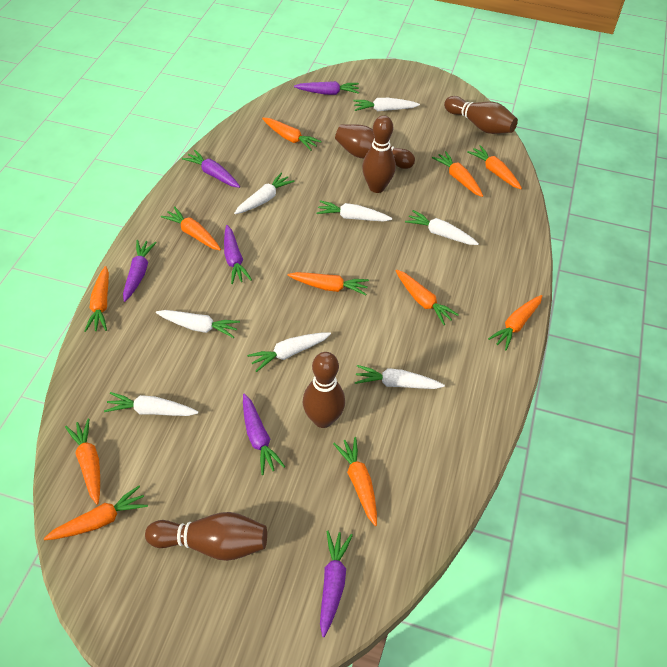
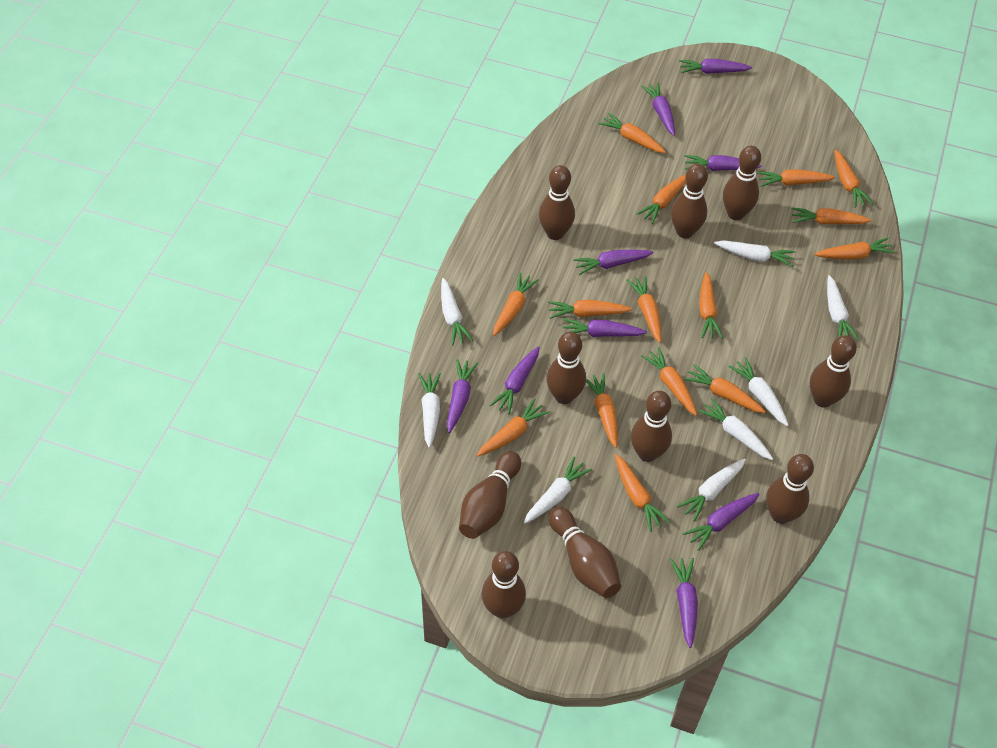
brown bowling pin: 5 -> 10
orange carrot: 11 -> 15
purple carrot: 6 -> 9

